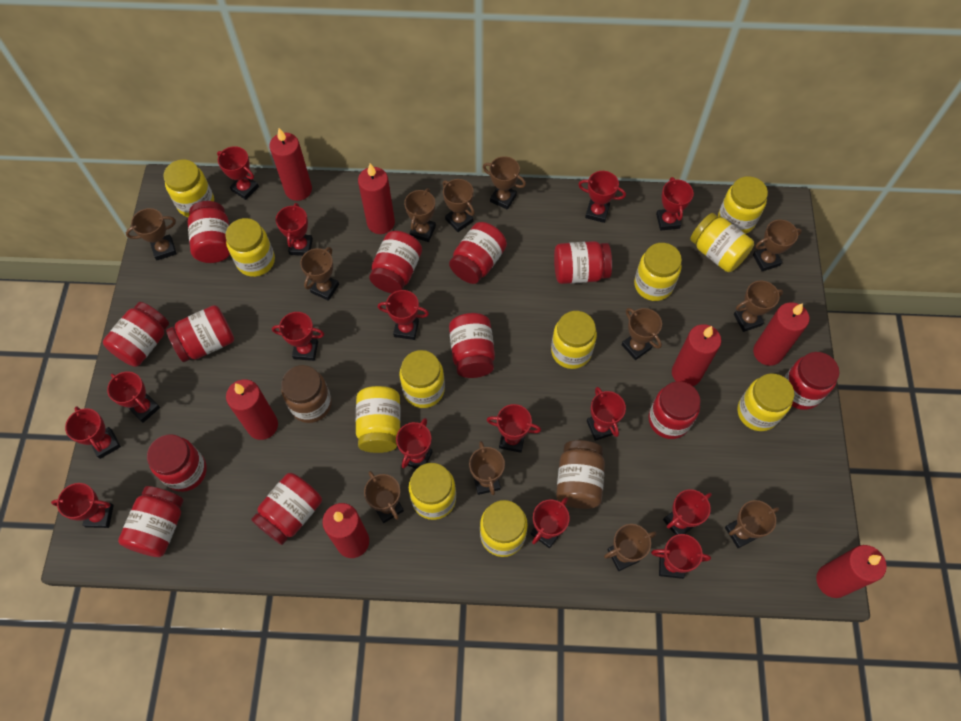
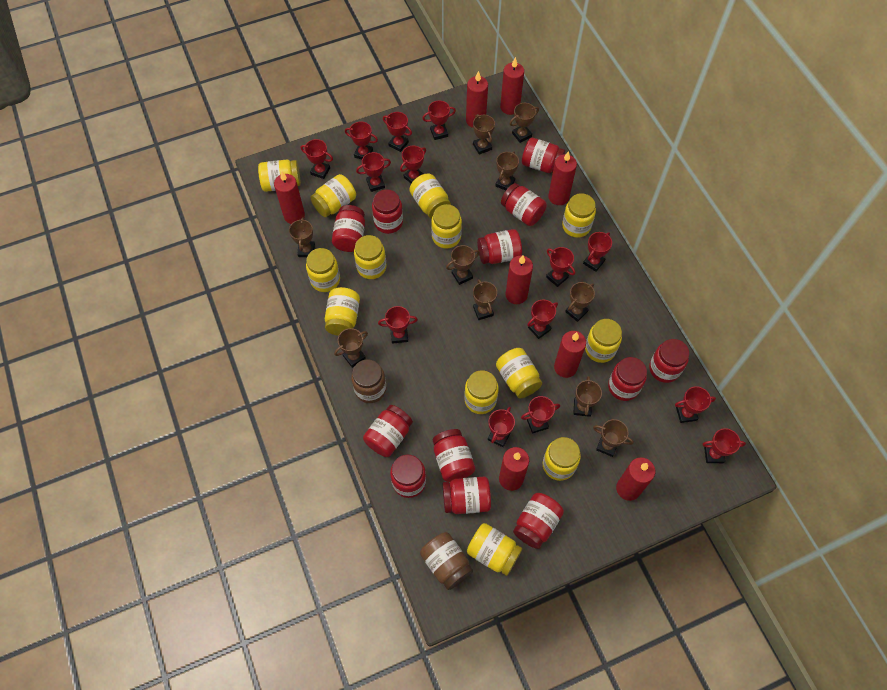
brown trophy: 12 -> 10
red candle: 7 -> 8
red trophy: 15 -> 14
yellow jar: 11 -> 13

